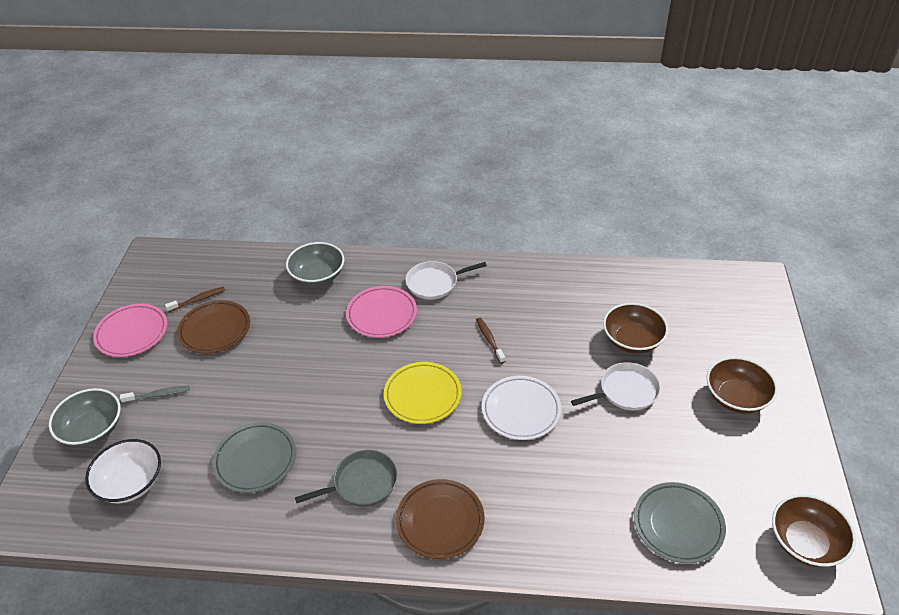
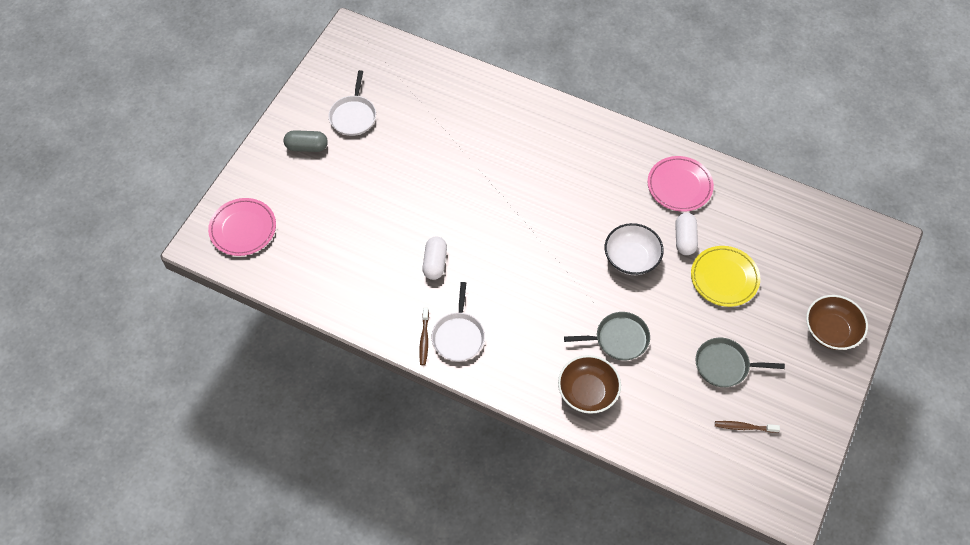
brown bowl: 3 -> 2
brown plate: 2 -> 0
grey bowl: 2 -> 0
grey capsule: 0 -> 1
grey pan: 1 -> 2
grey plate: 2 -> 0
grey toothbrush: 1 -> 0
white capsule: 0 -> 2
white plate: 1 -> 0

